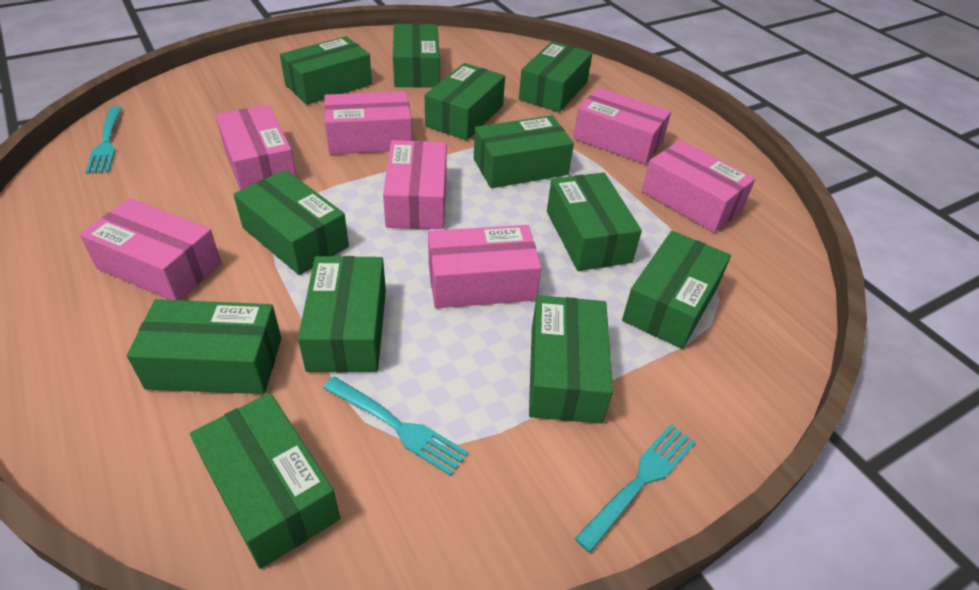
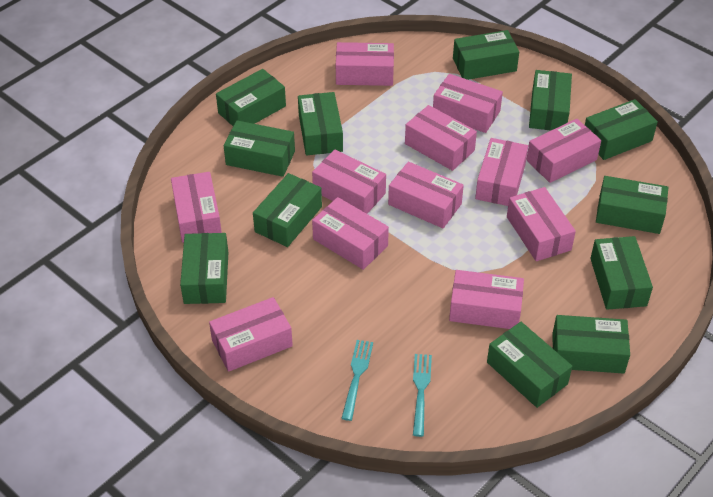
pink box: 7 -> 12
turquoise fork: 3 -> 2

